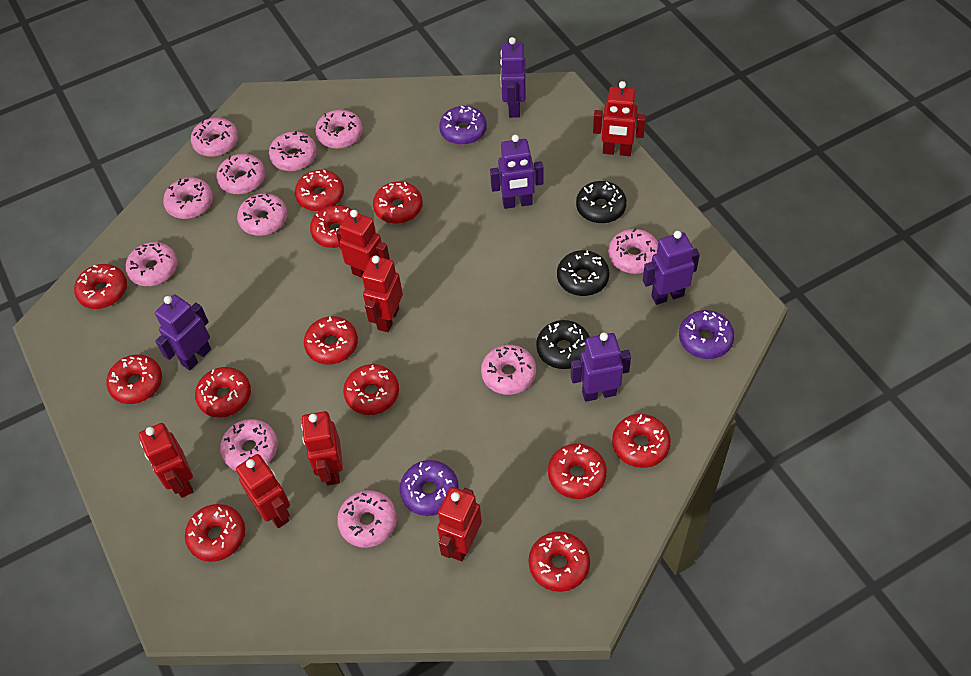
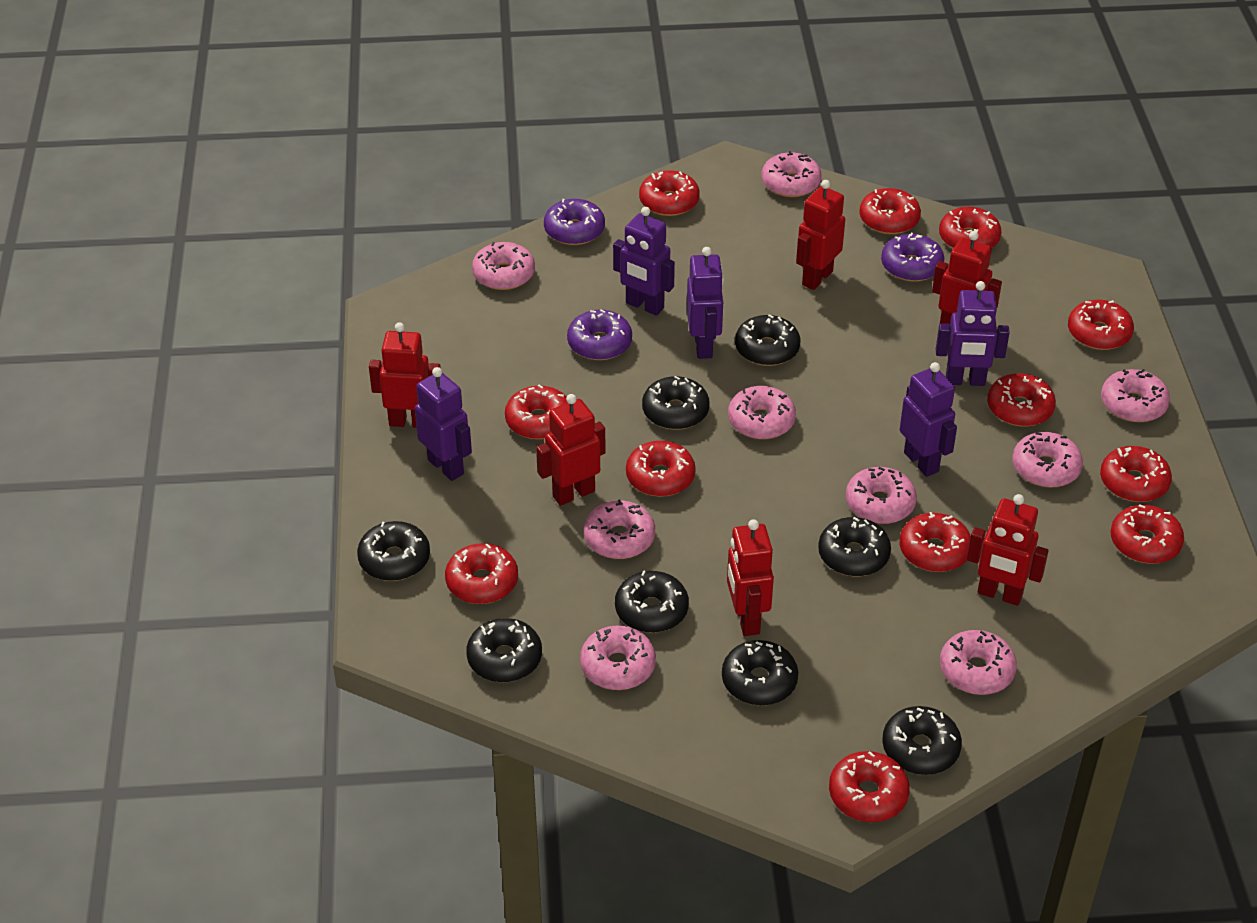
black donut: 3 -> 8
pink donut: 11 -> 9
red robot: 7 -> 6

